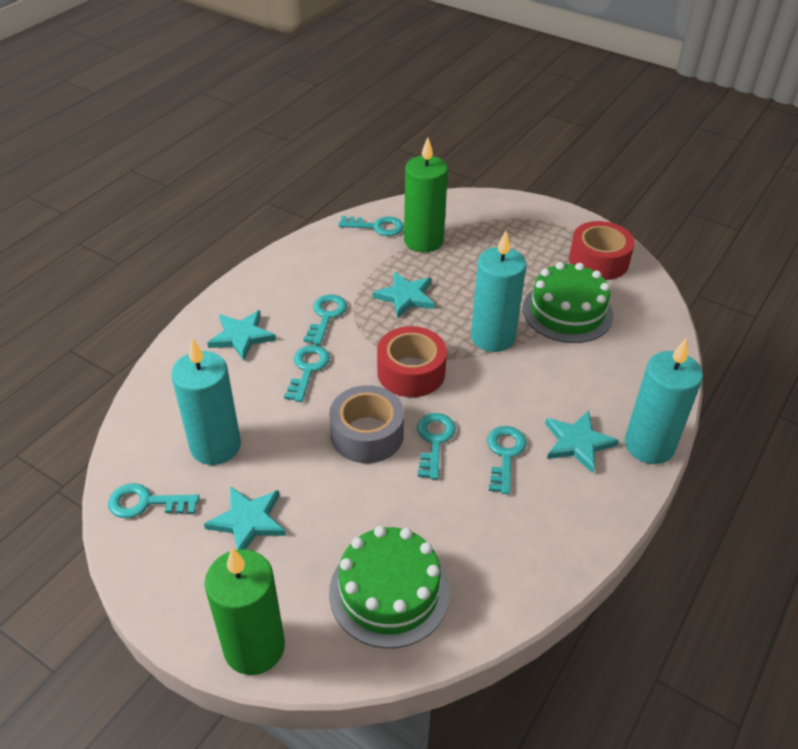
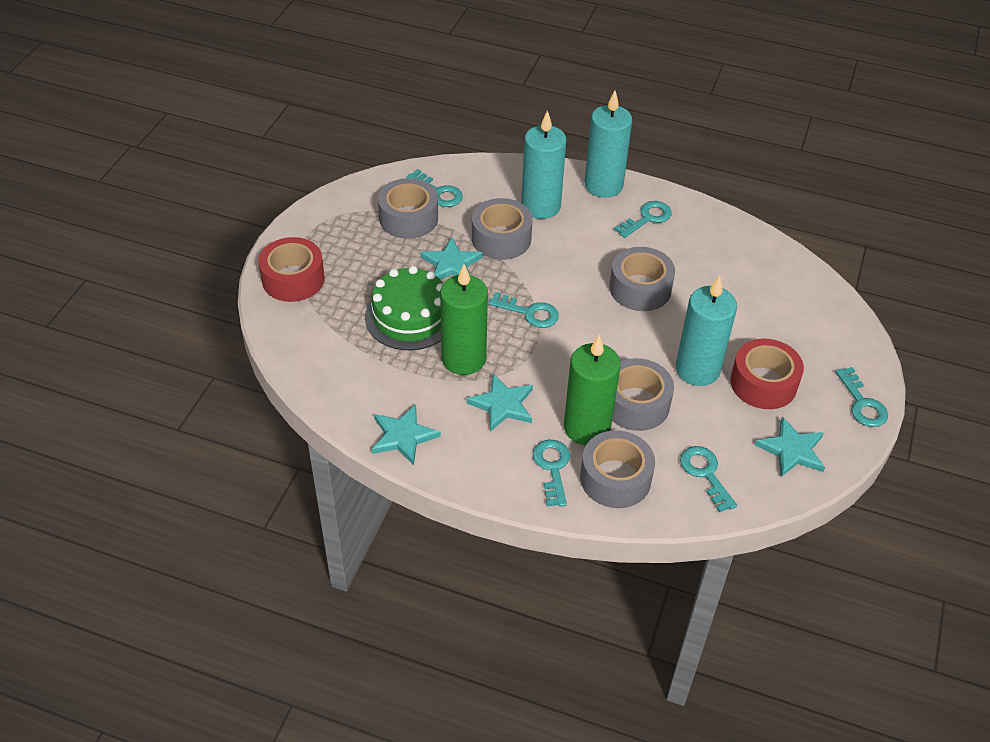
green cake: 2 -> 1
grey tape: 1 -> 5

